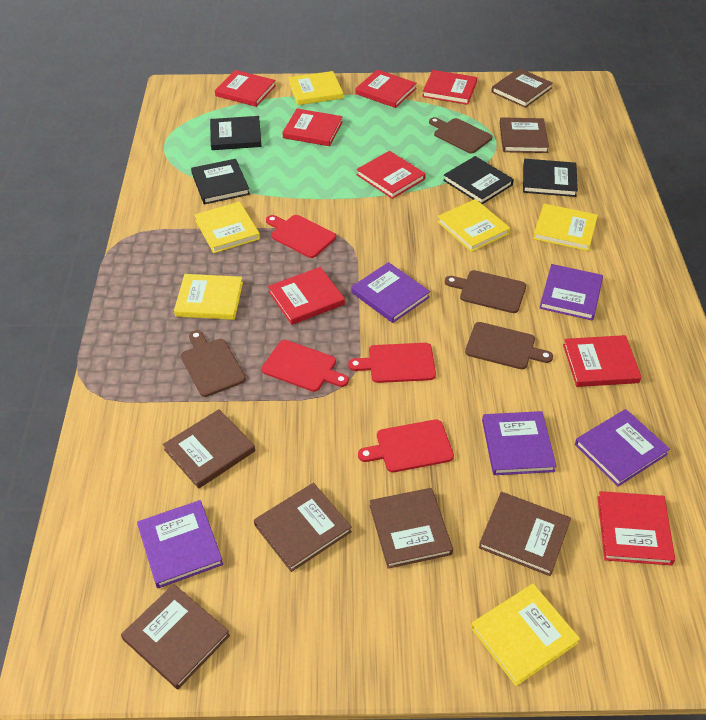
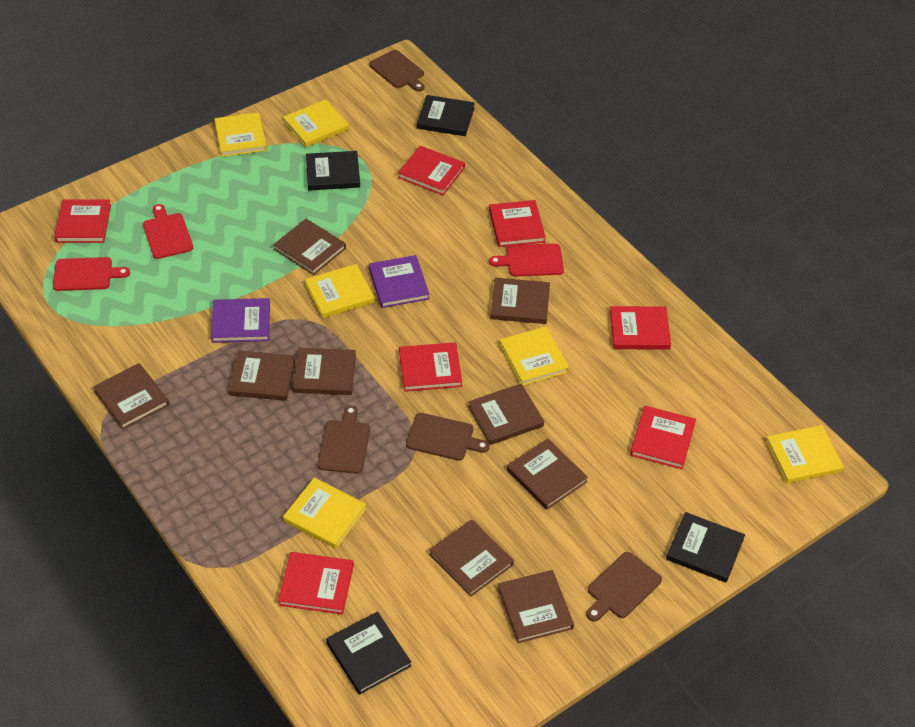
brown book: 7 -> 9
purple book: 5 -> 2
red book: 8 -> 7
red cutting board: 4 -> 3

